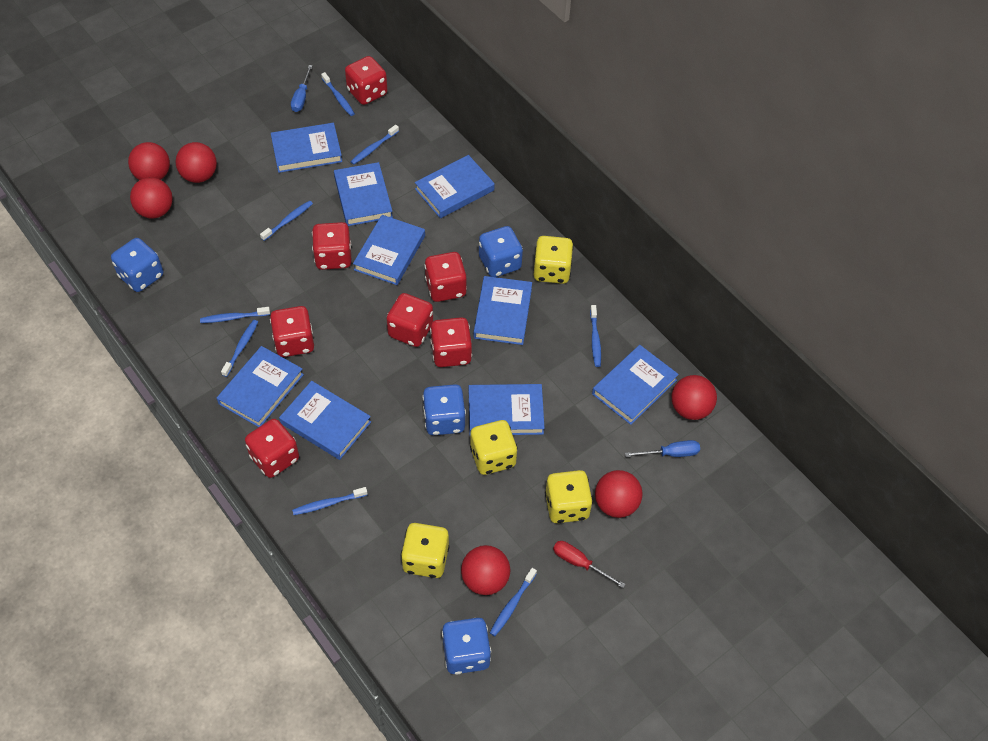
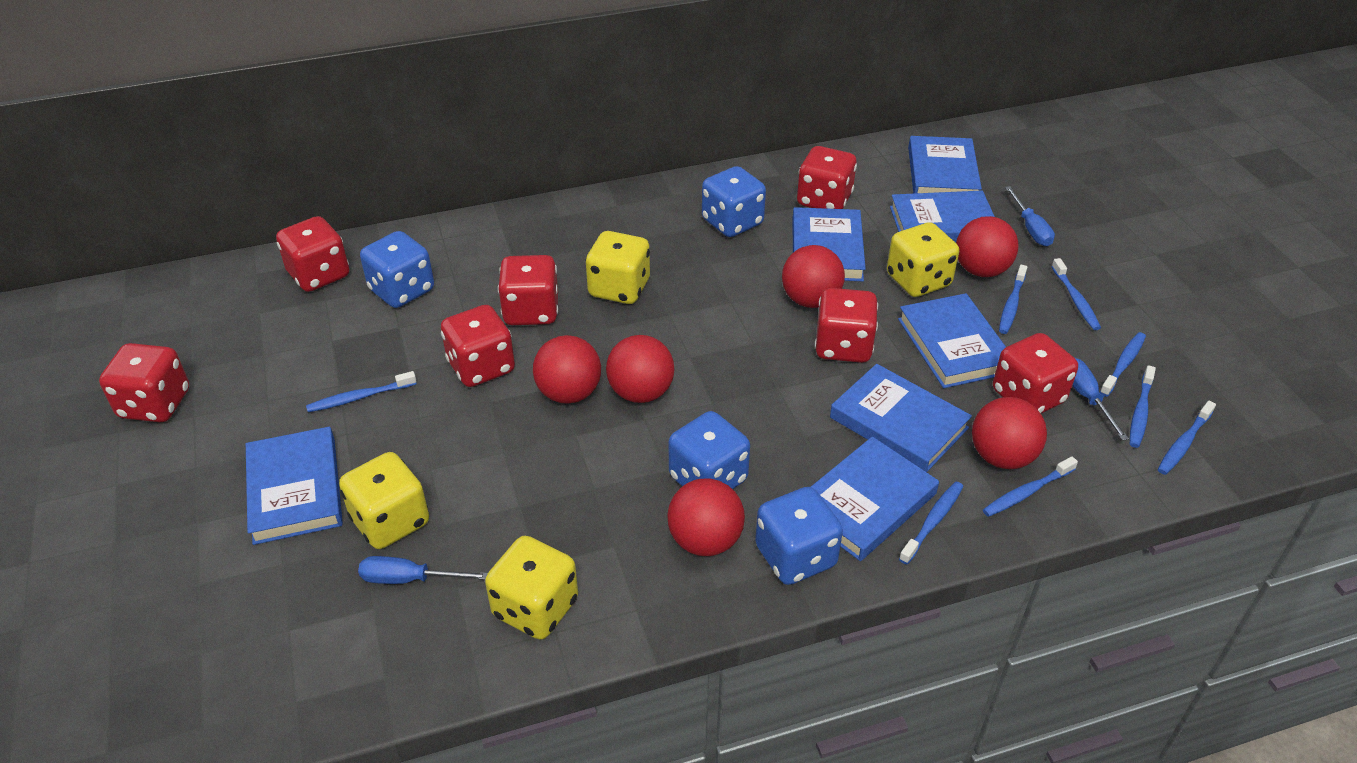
blue book: 9 -> 7
blue screwdriver: 2 -> 3
red screwdriver: 1 -> 0

